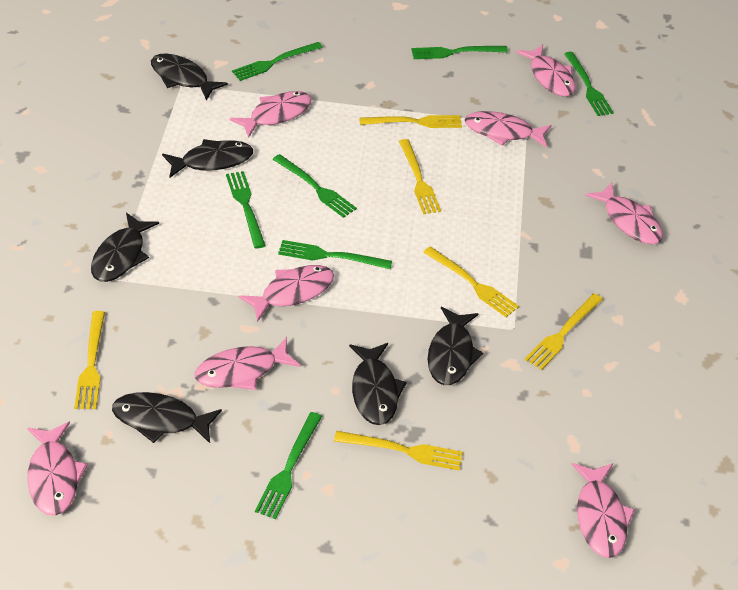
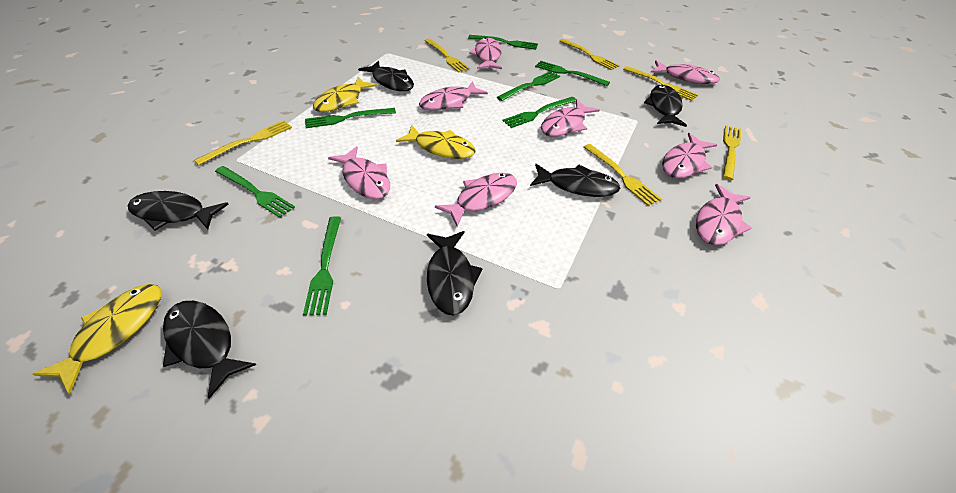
yellow fish: 0 -> 3

